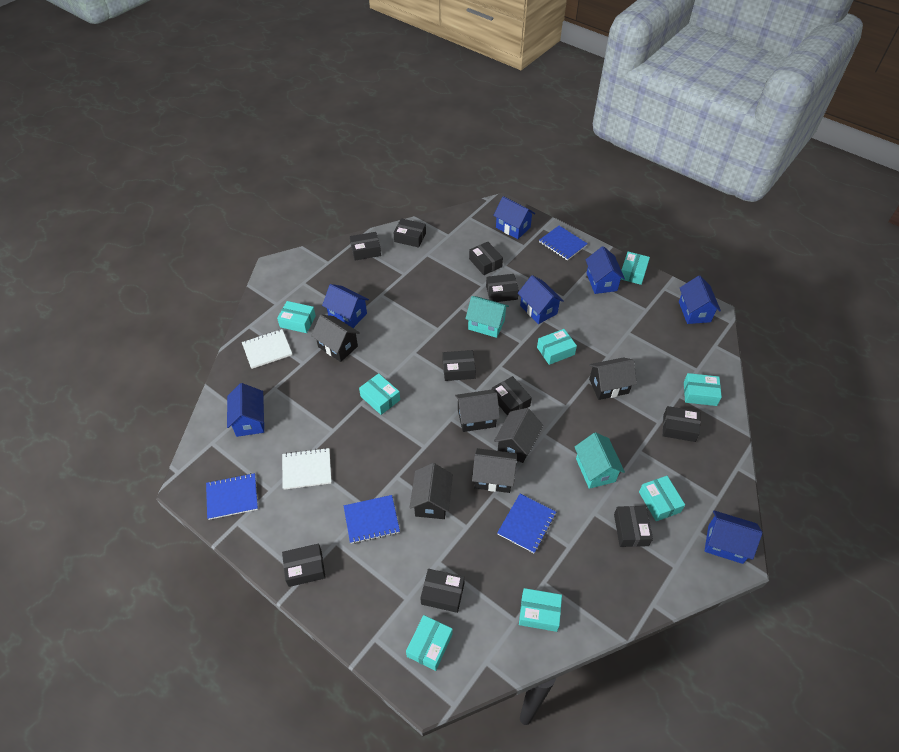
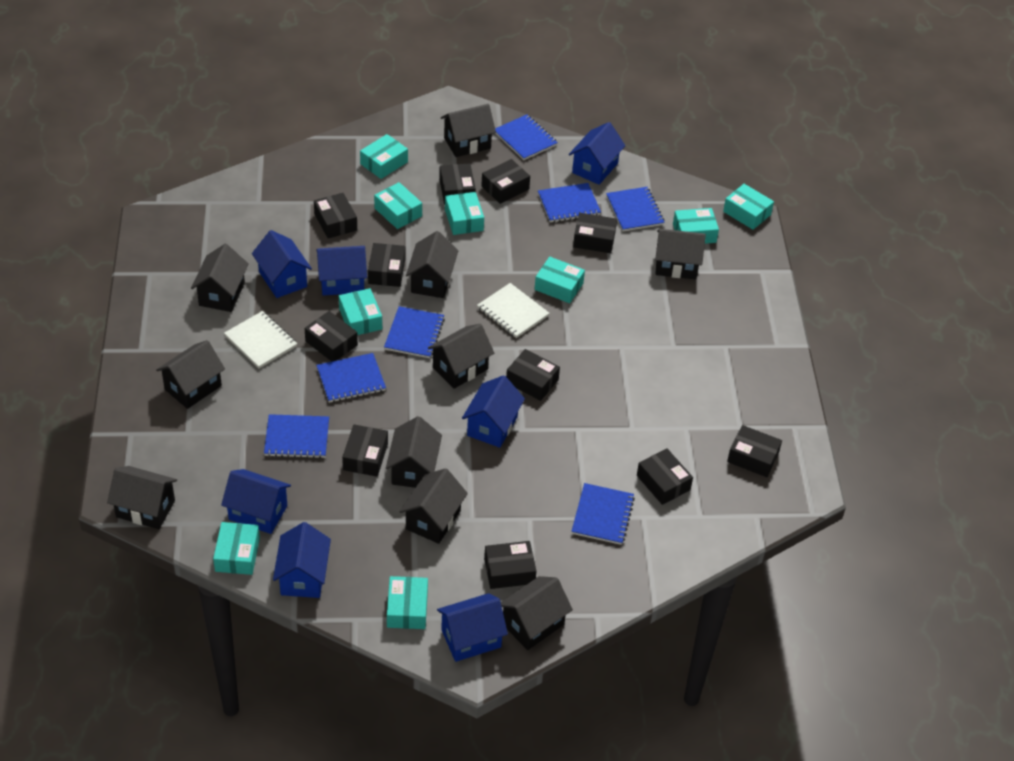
black box: 10 -> 11
black house: 6 -> 10
blue notebook: 4 -> 7
turquoise box: 8 -> 9
turquoise house: 2 -> 0

